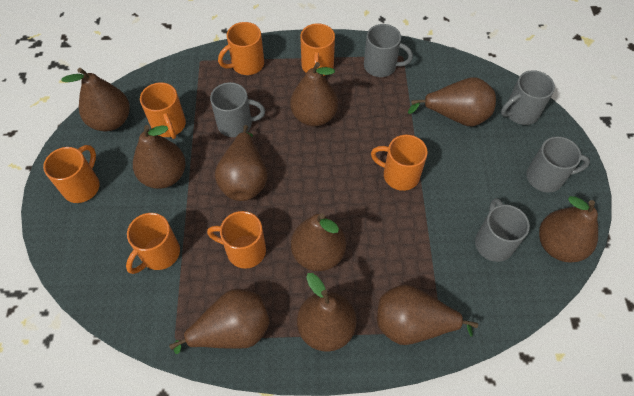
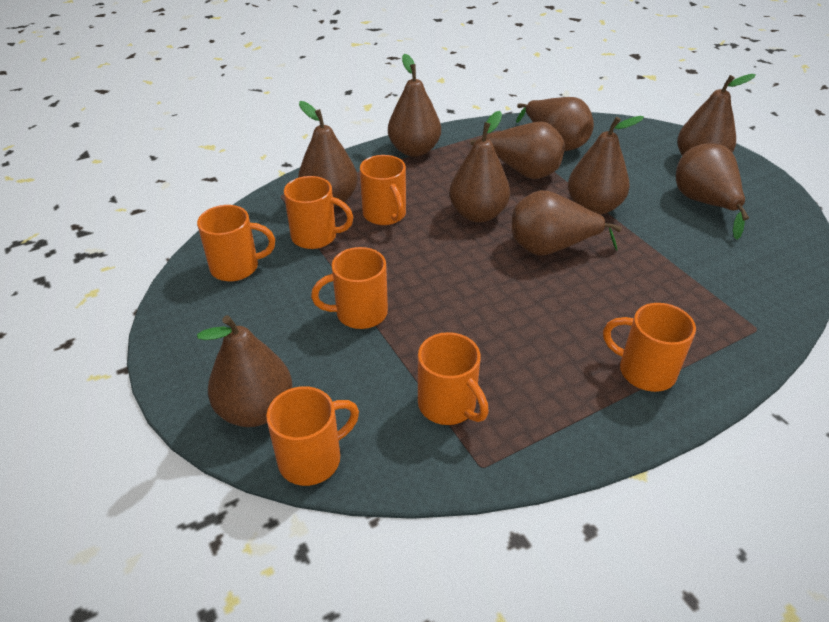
grey mug: 5 -> 0

